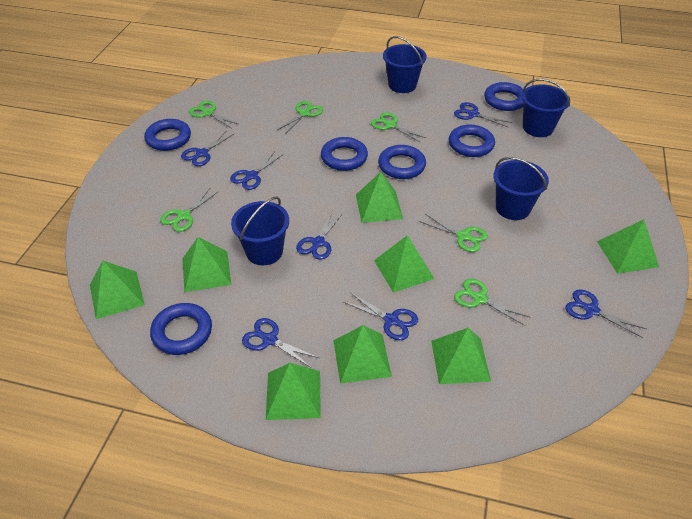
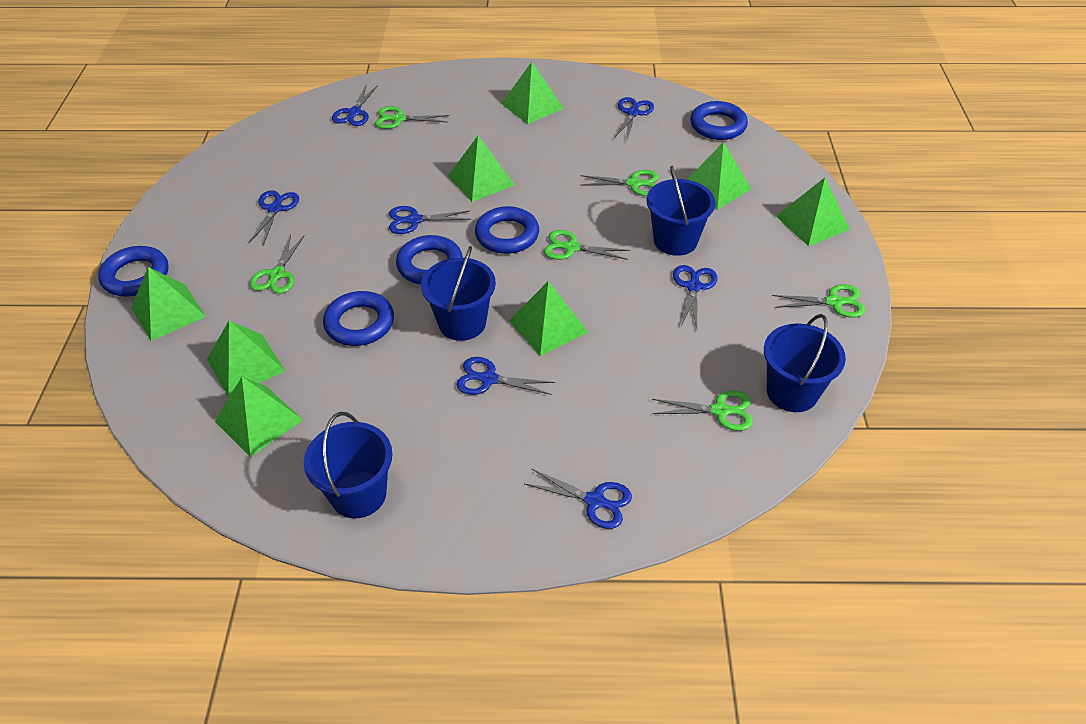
blue ring: 6 -> 5

